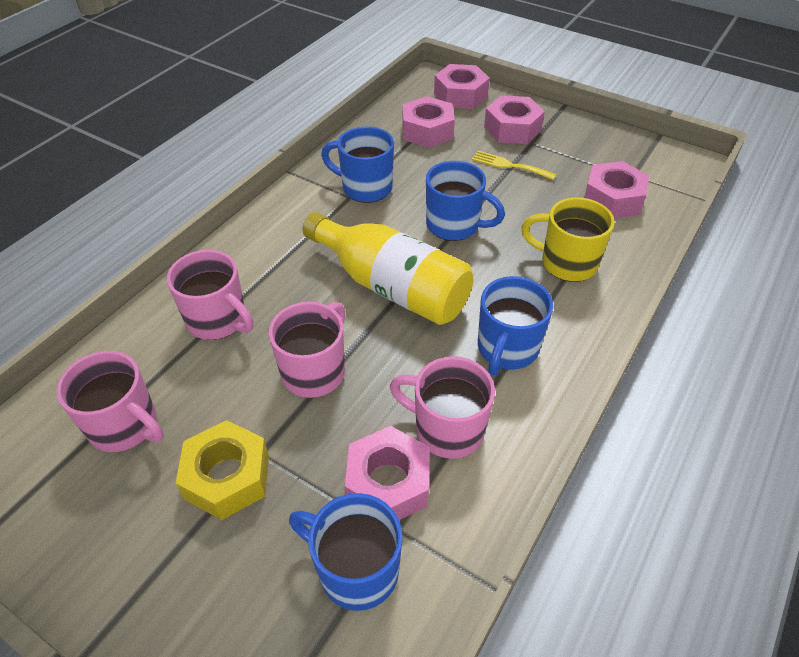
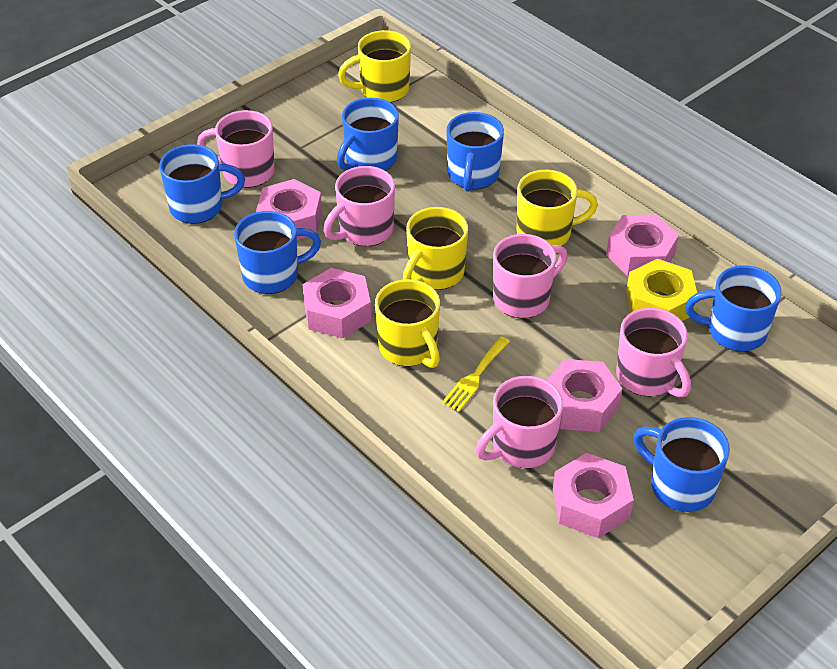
blue mug: 4 -> 6
pink mug: 4 -> 5
yellow bottle: 1 -> 0
yellow mug: 1 -> 4

